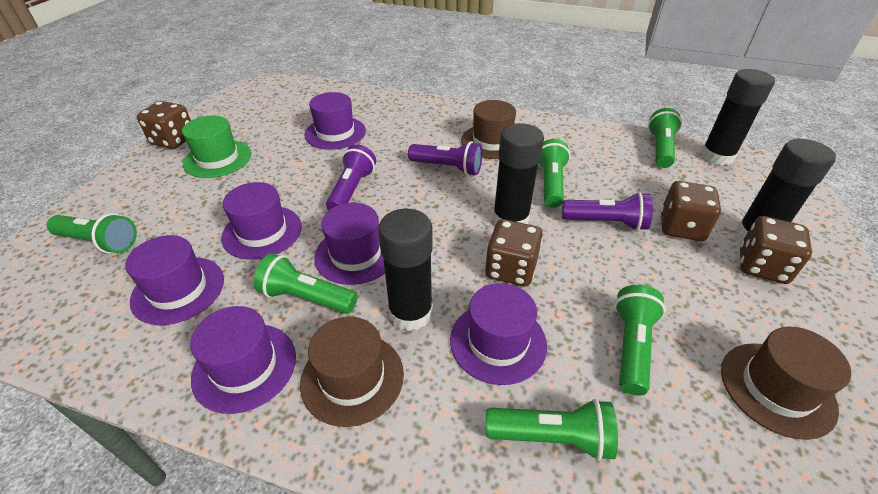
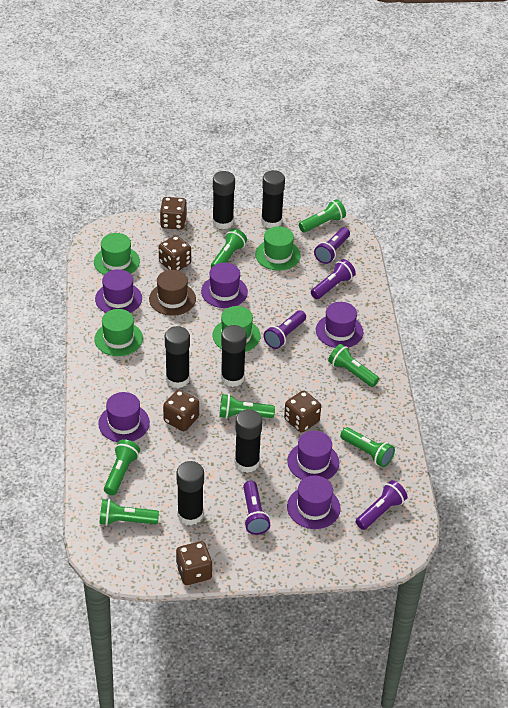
black glue stick: 4 -> 6
brown dice: 4 -> 5
brown hat: 3 -> 1
green flashlight: 6 -> 7
green hat: 1 -> 4
purple flashlight: 3 -> 5

